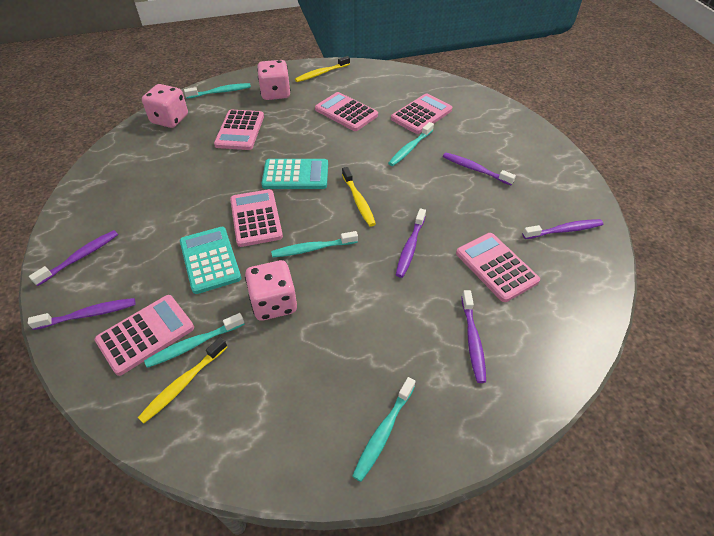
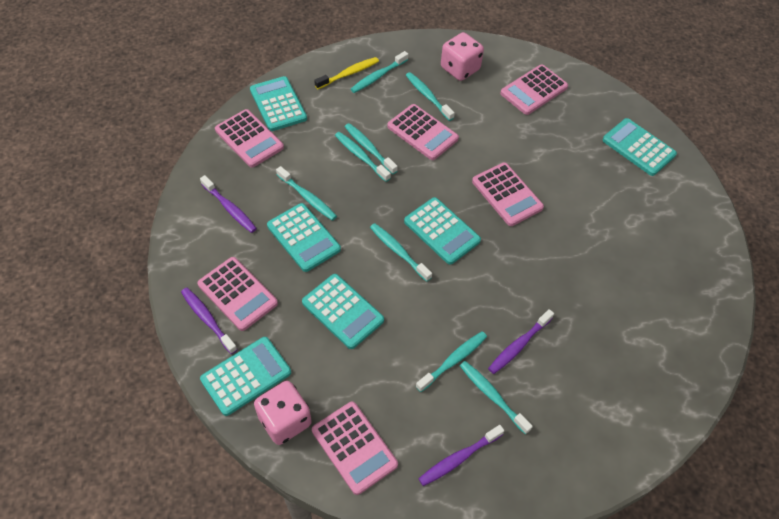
pink dice: 3 -> 2
purple toothbrush: 6 -> 4
turquoise calculator: 2 -> 6
turquoise toothbrush: 5 -> 8
yellow toothbrush: 3 -> 1

